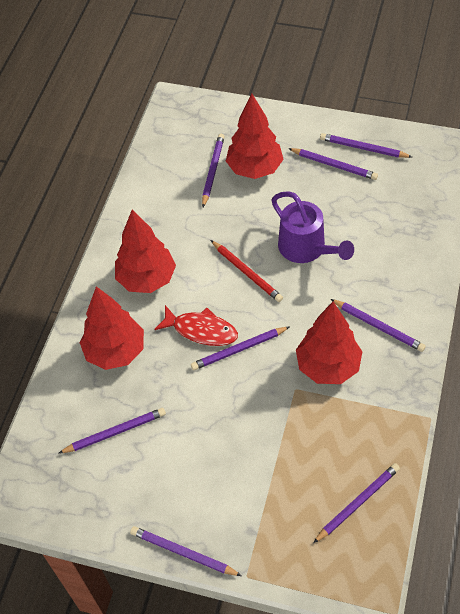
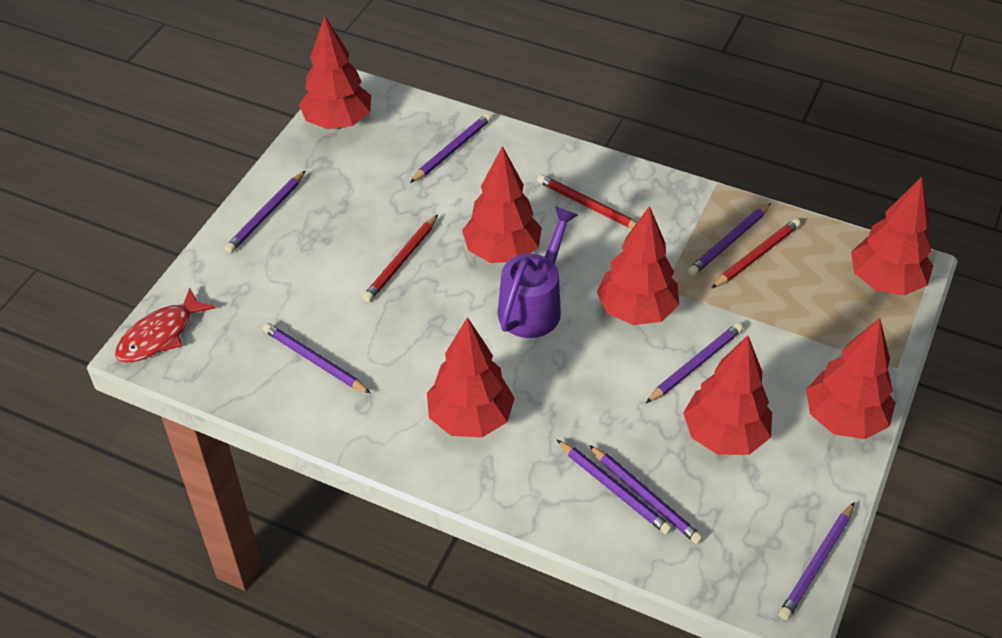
red pencil: 1 -> 3
red tree: 4 -> 7

